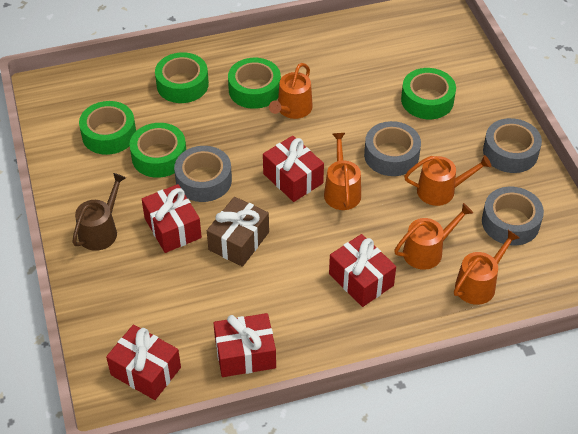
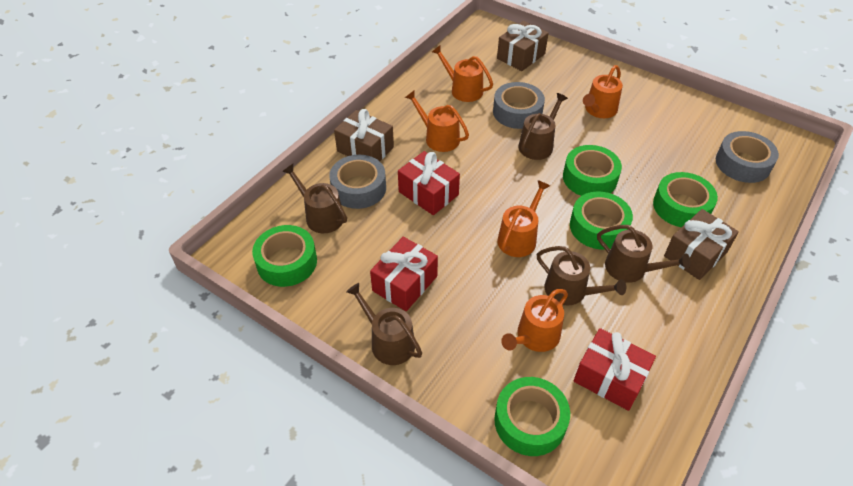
brown gift: 1 -> 3
brown watering can: 1 -> 5
grey tape: 4 -> 3
red gift: 5 -> 3

